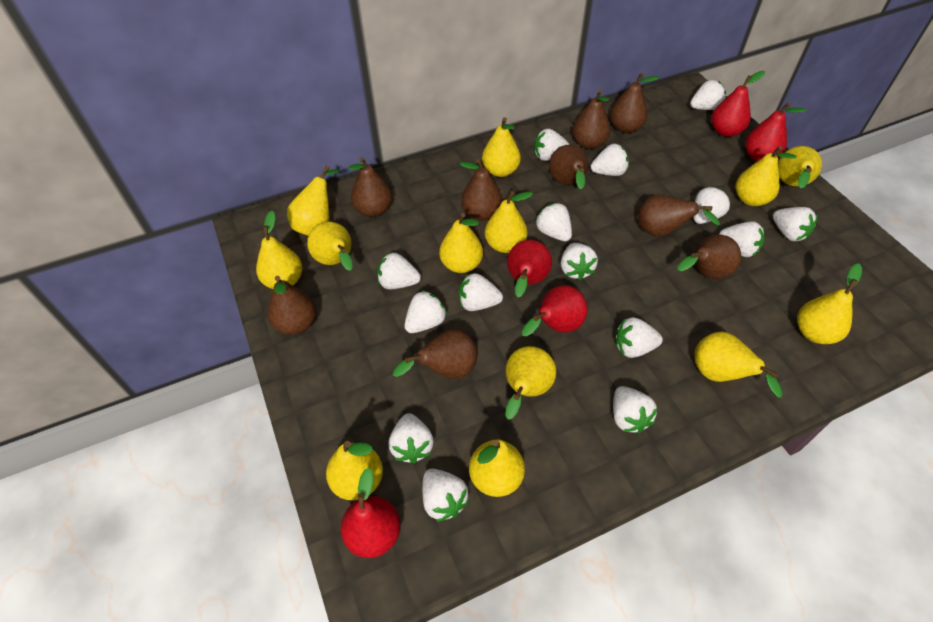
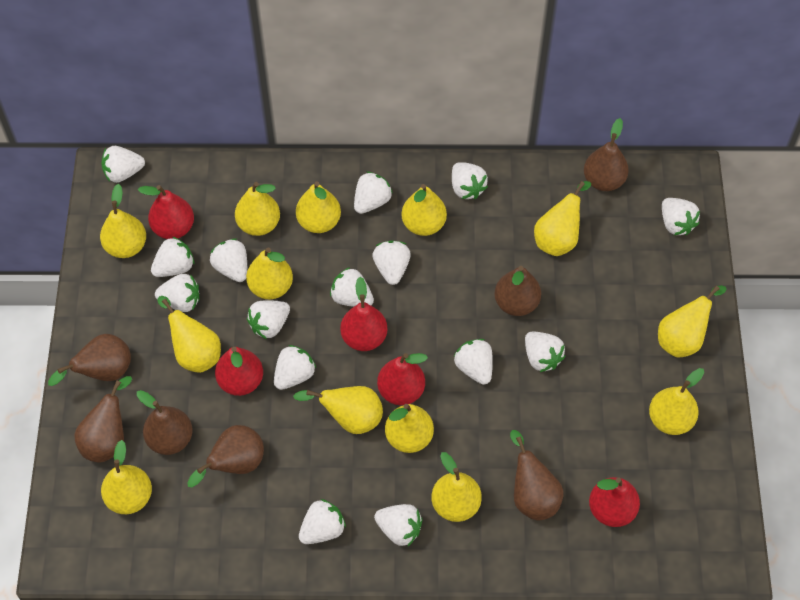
brown pear: 9 -> 7

